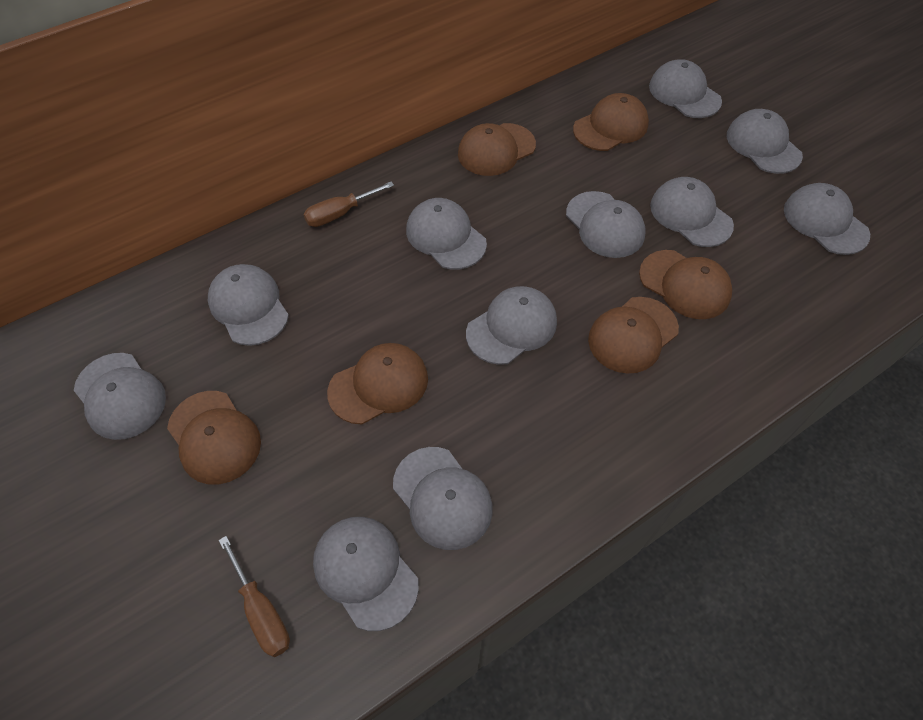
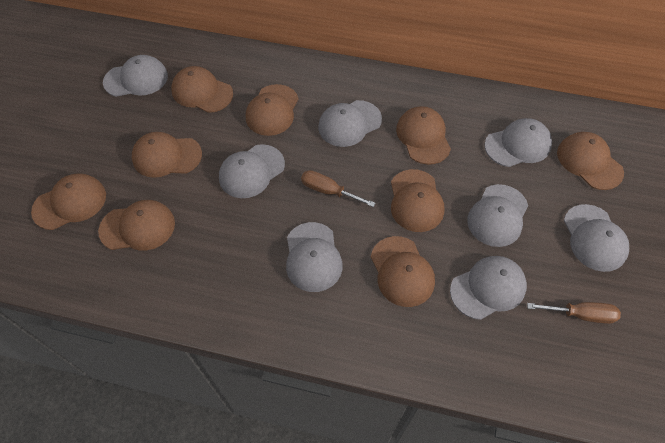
brown cap: 6 -> 9
grey cap: 11 -> 8

